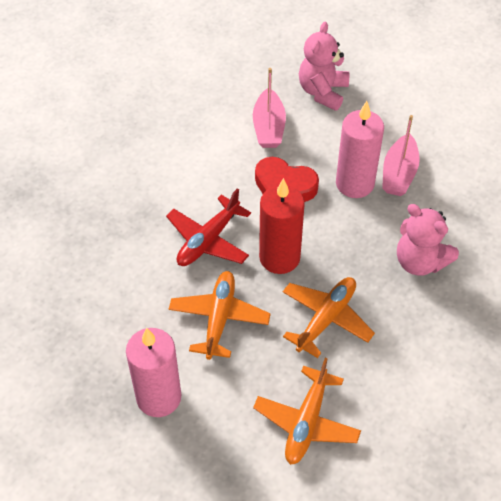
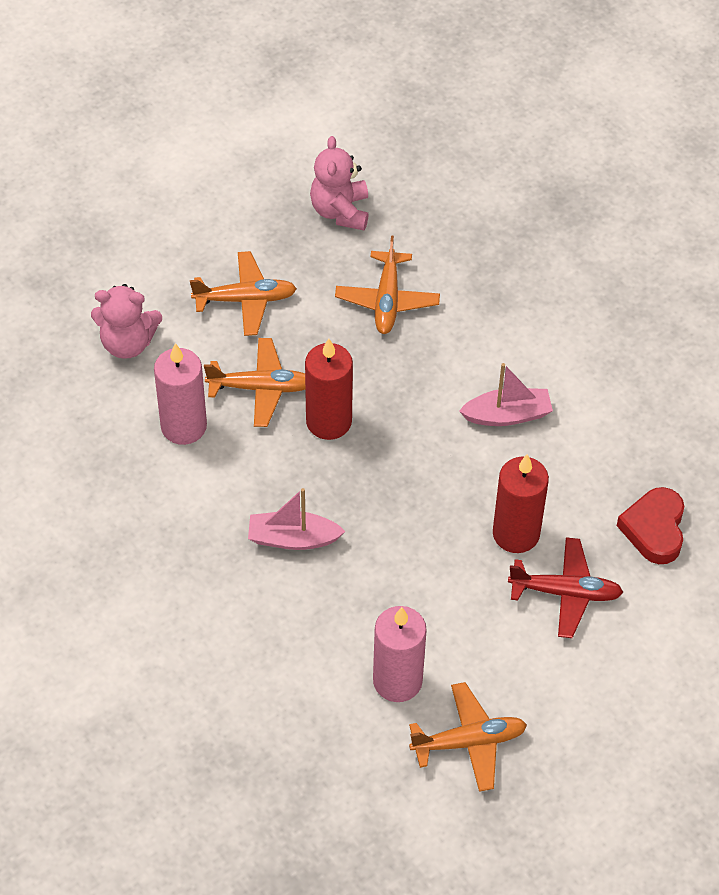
orange plane: 3 -> 4
red candle: 1 -> 2

